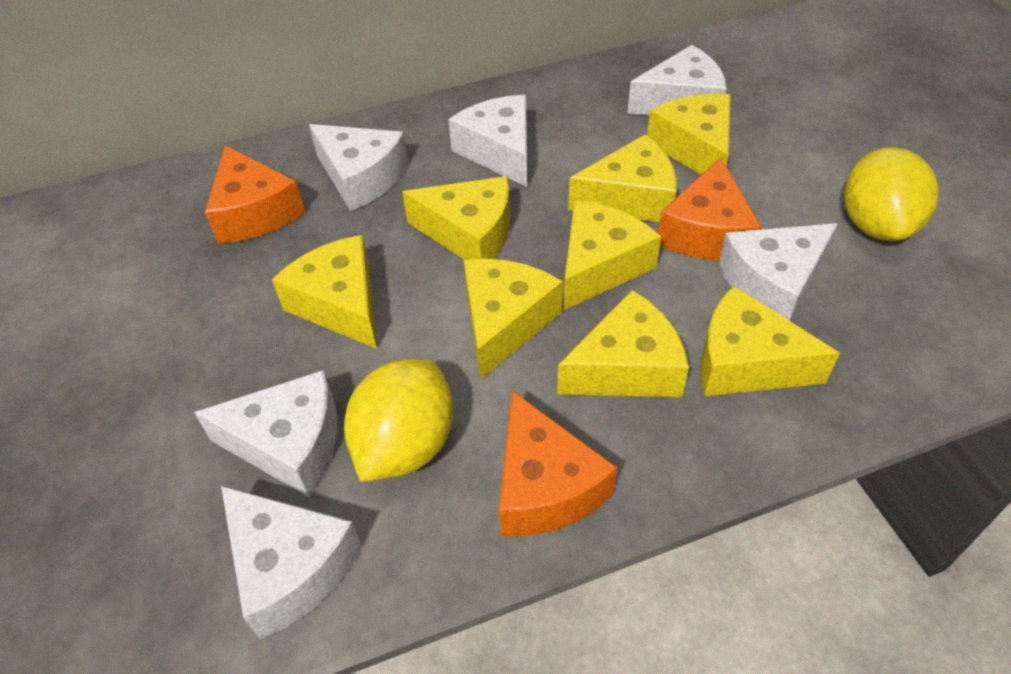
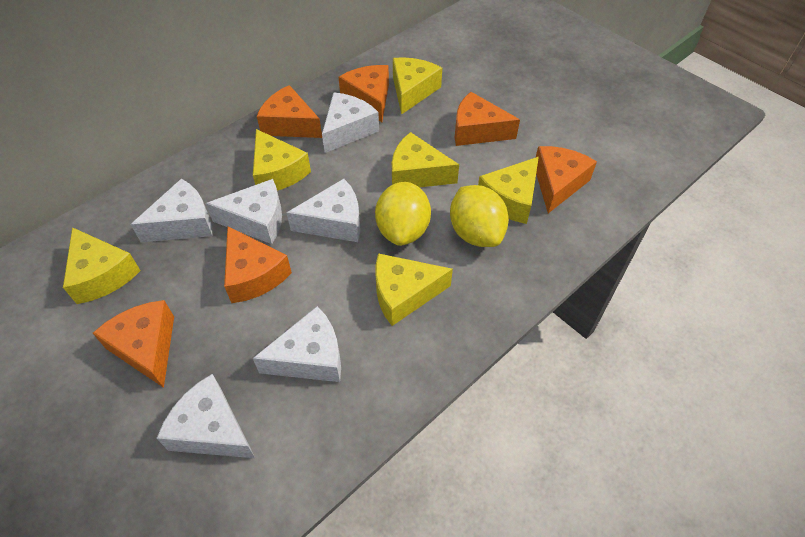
orange cheese: 3 -> 6
yellow cheese: 8 -> 6

